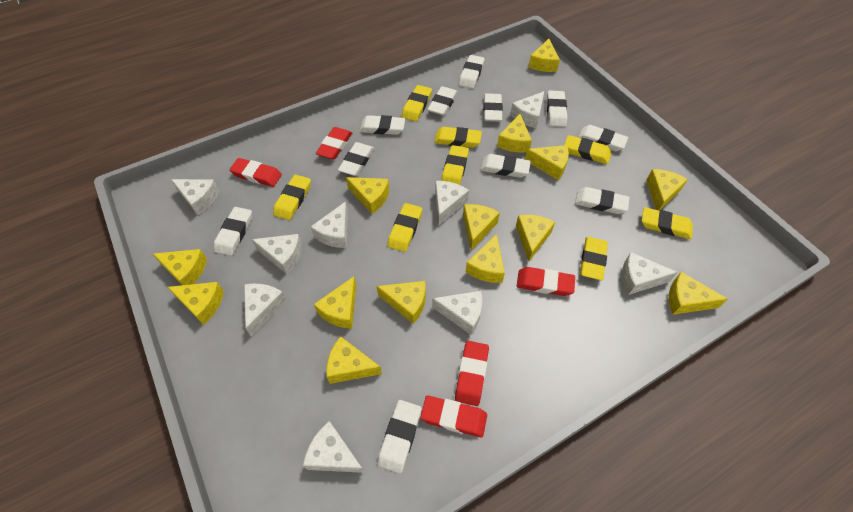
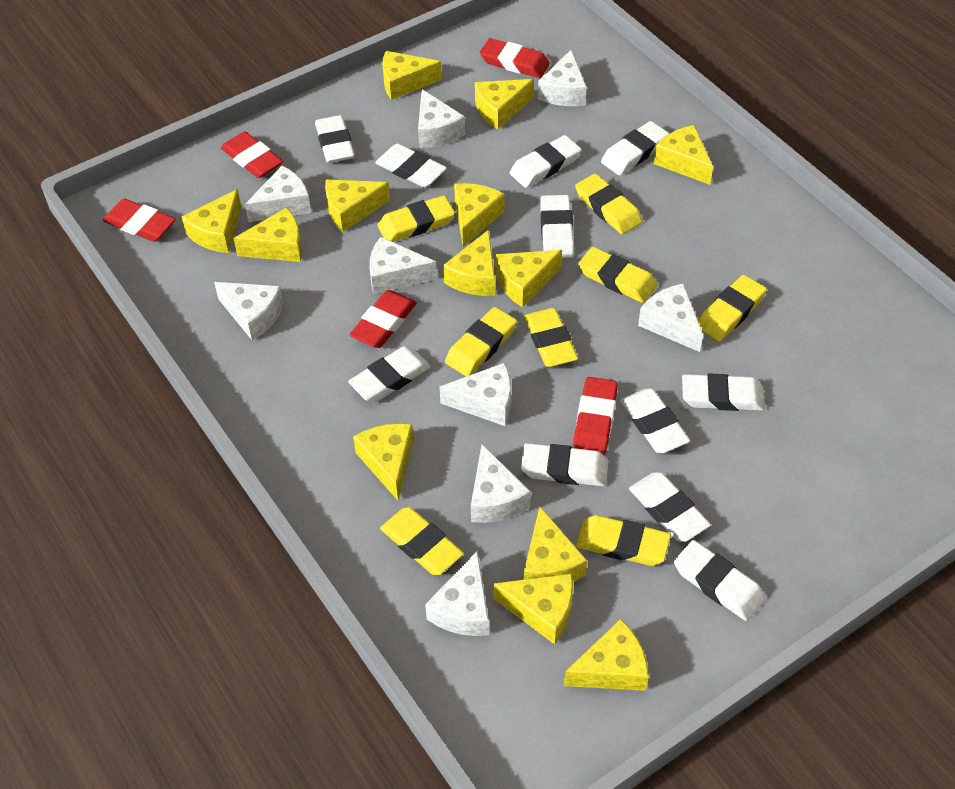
yellow cheese: 14 -> 13

